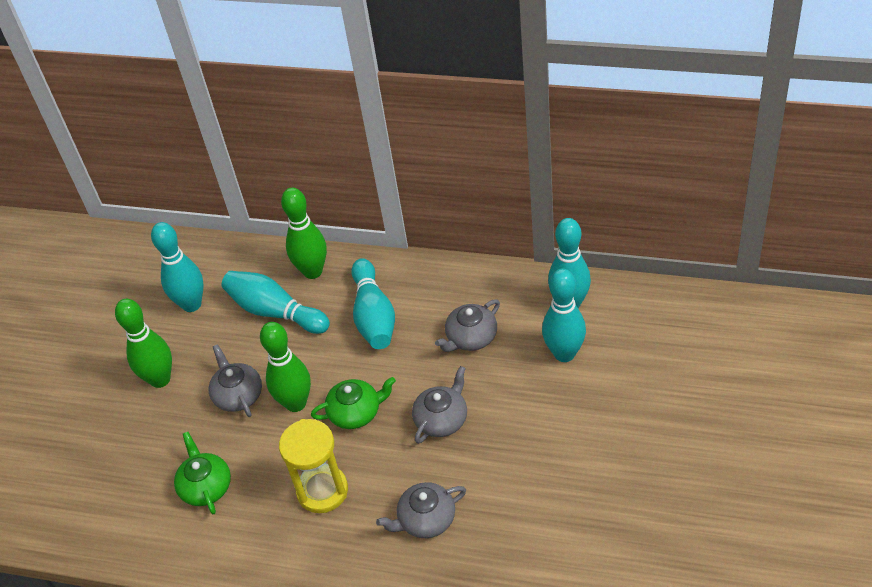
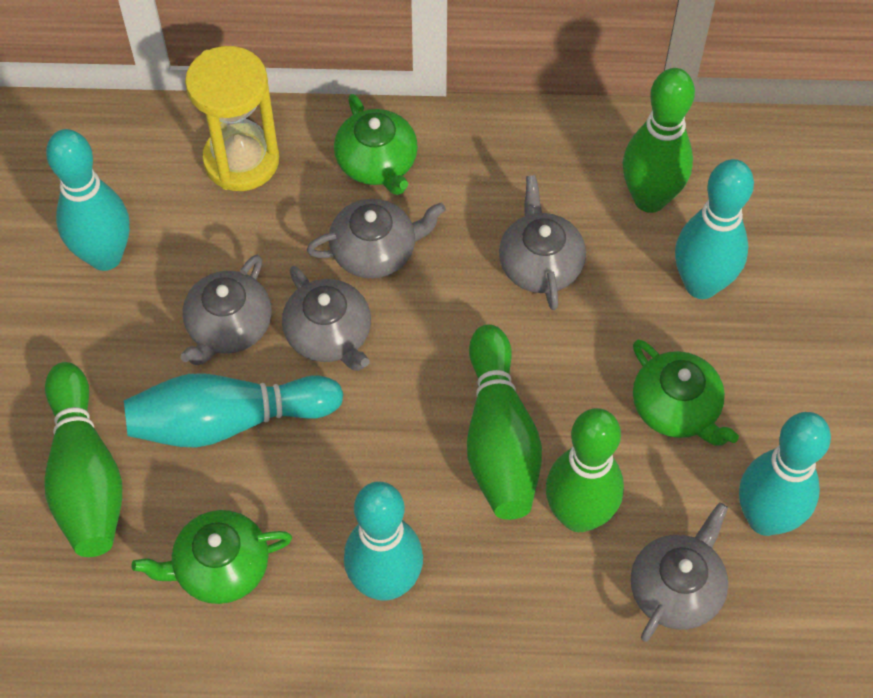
green bowling pin: 3 -> 4
green teapot: 2 -> 3
grey teapot: 4 -> 5

